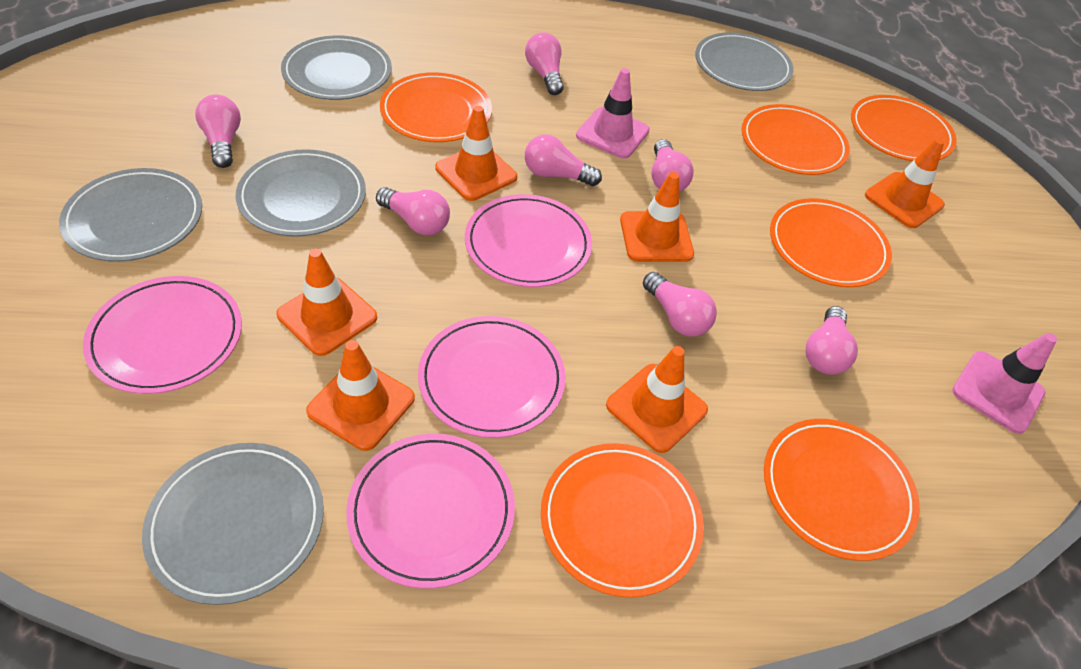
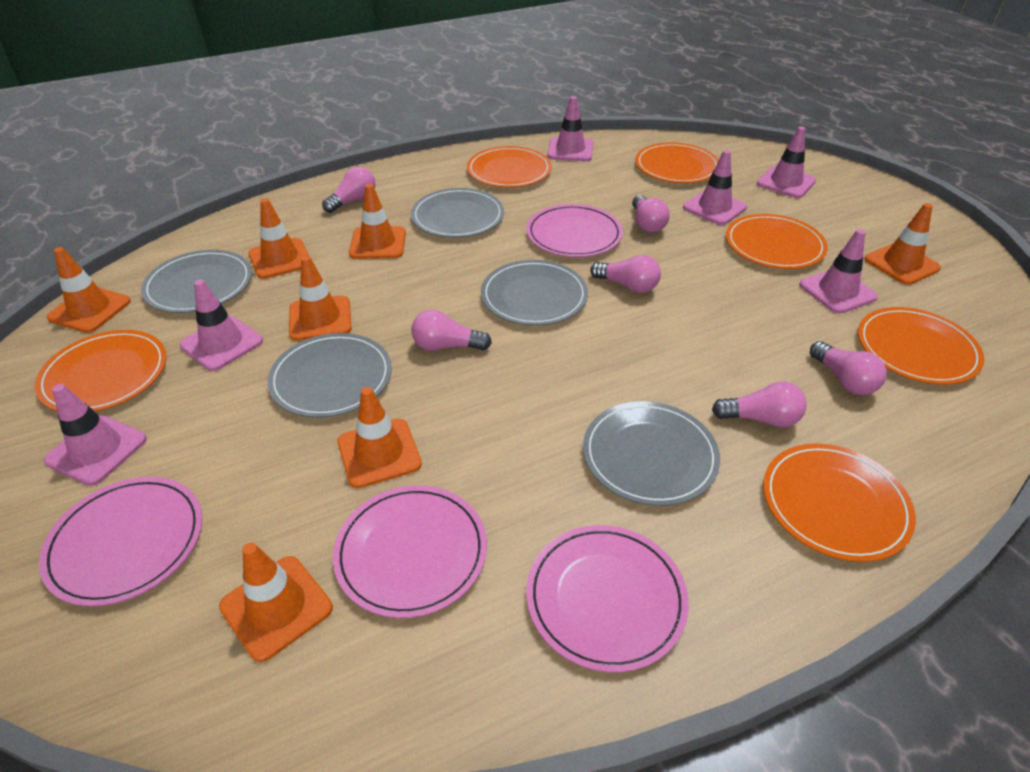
orange traffic cone: 6 -> 7
pink light bulb: 7 -> 6
pink traffic cone: 2 -> 6

